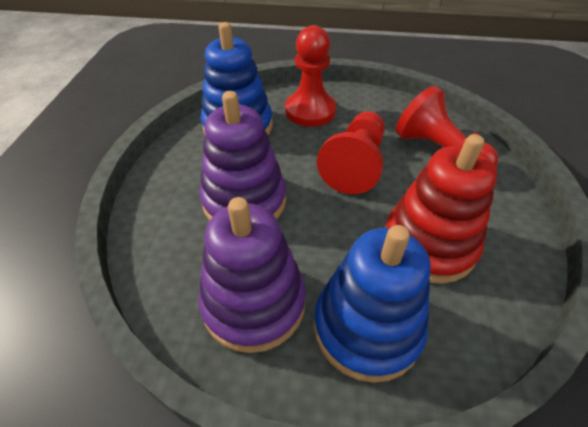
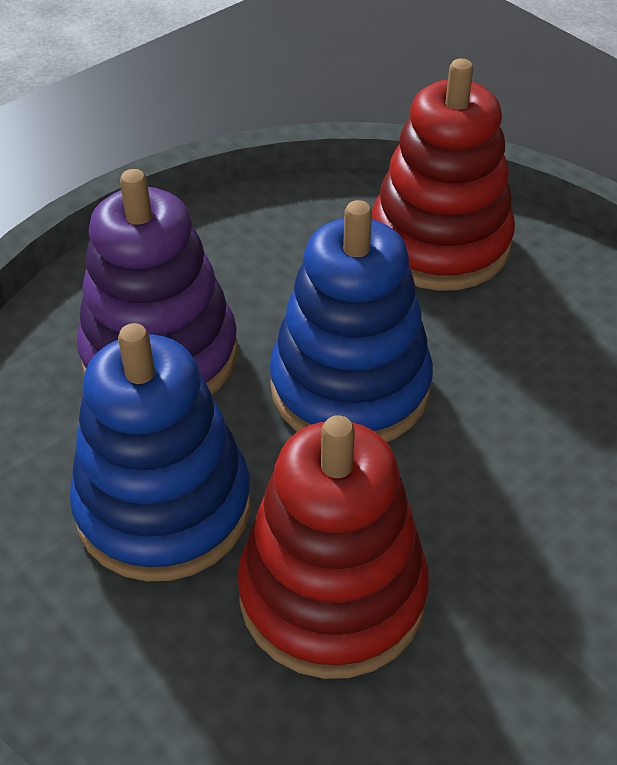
purple stacking toy: 2 -> 1
red pawn: 3 -> 0
red stacking toy: 1 -> 2

